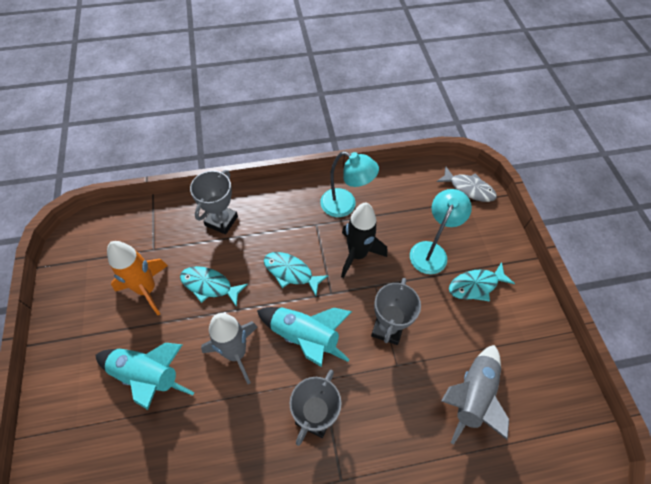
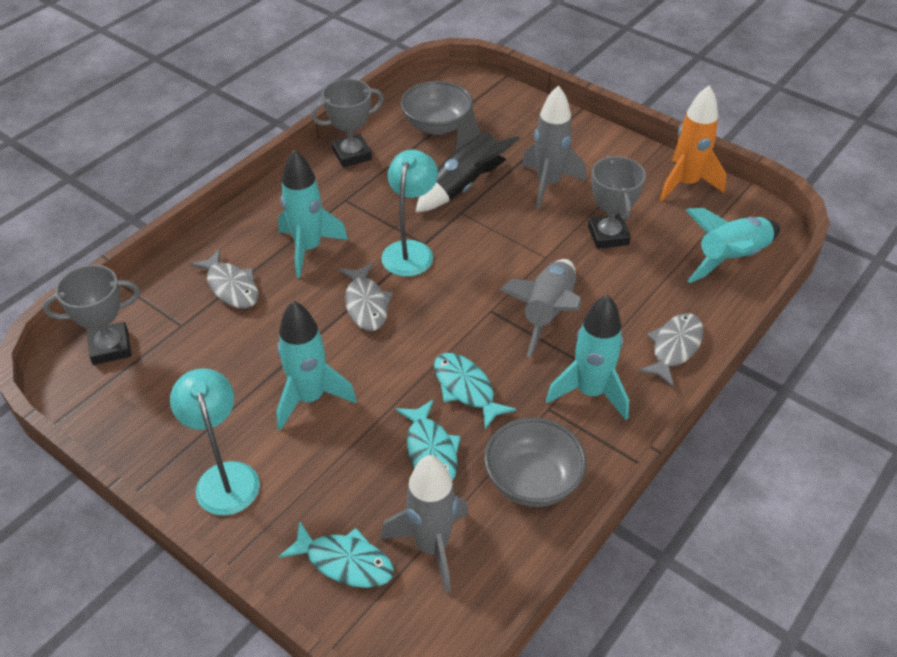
grey bowl: 0 -> 2
grey fish: 1 -> 3
grey rocket: 2 -> 3
turquoise rocket: 2 -> 4

